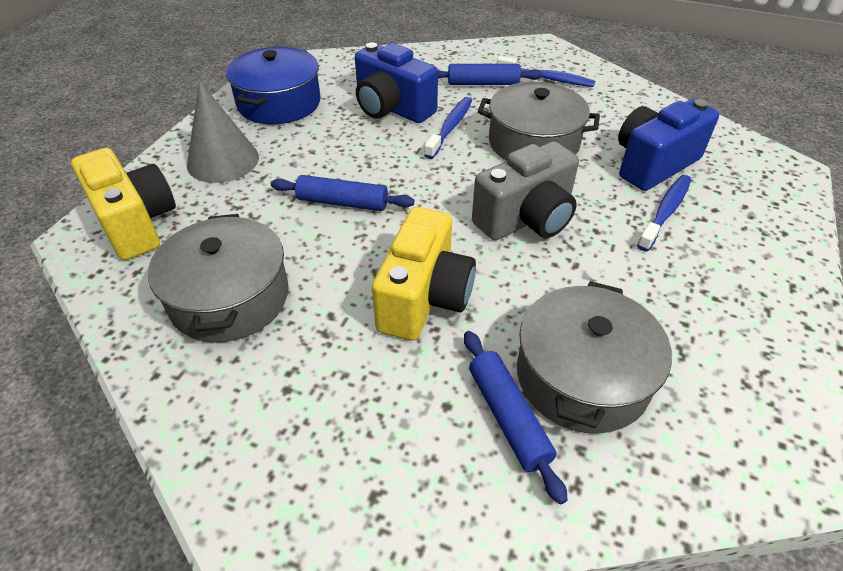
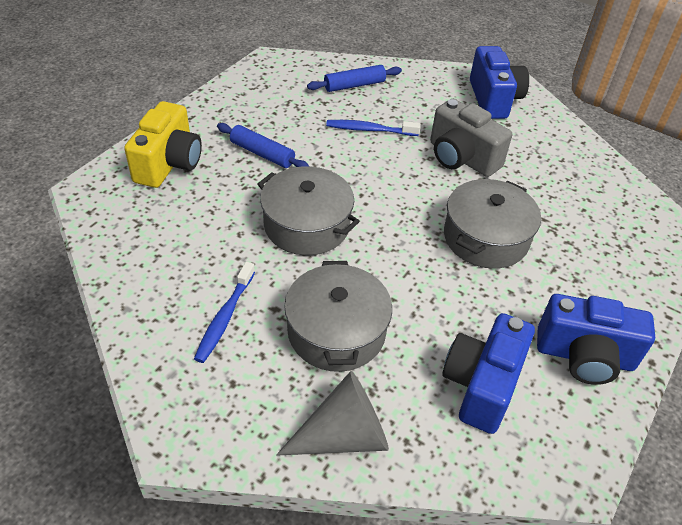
blue camera: 2 -> 3
blue pot: 1 -> 0
blue rolling pin: 3 -> 2
blue toothbrush: 3 -> 2
yellow camera: 2 -> 1

